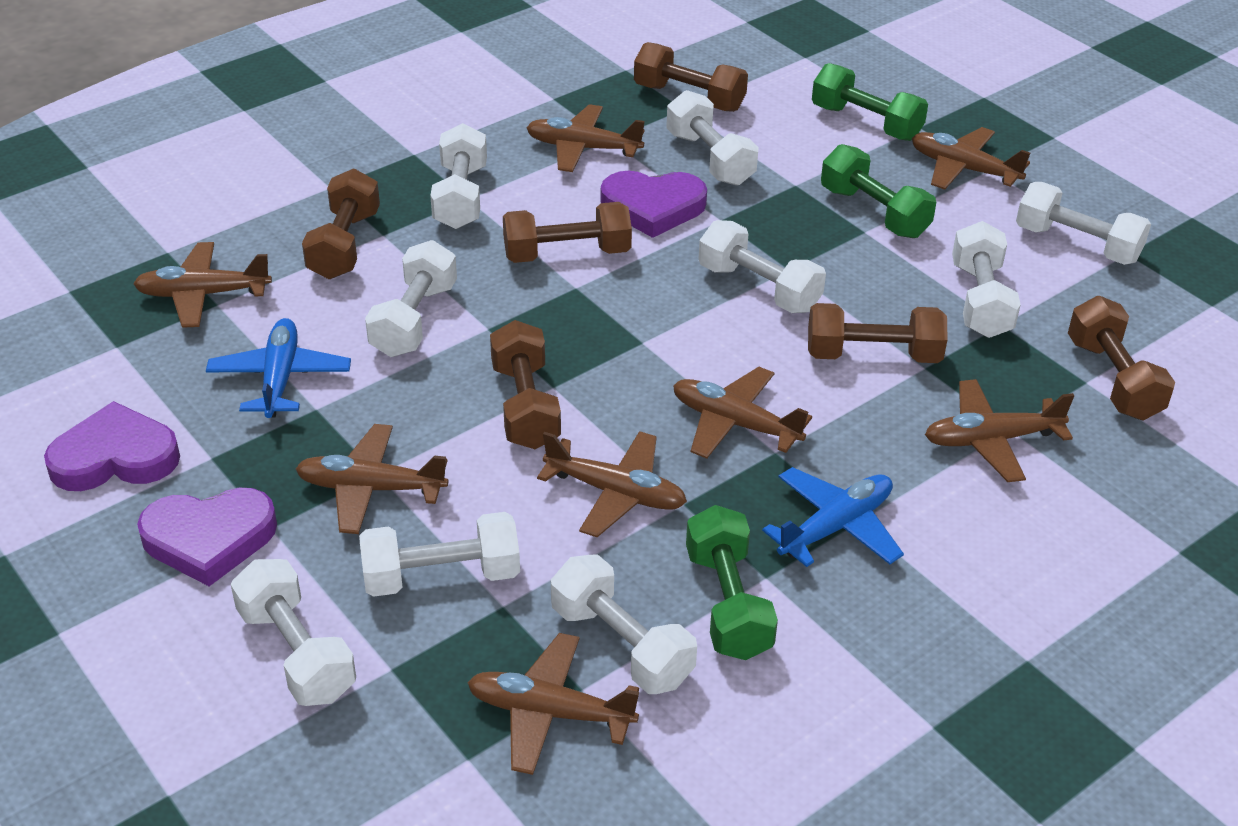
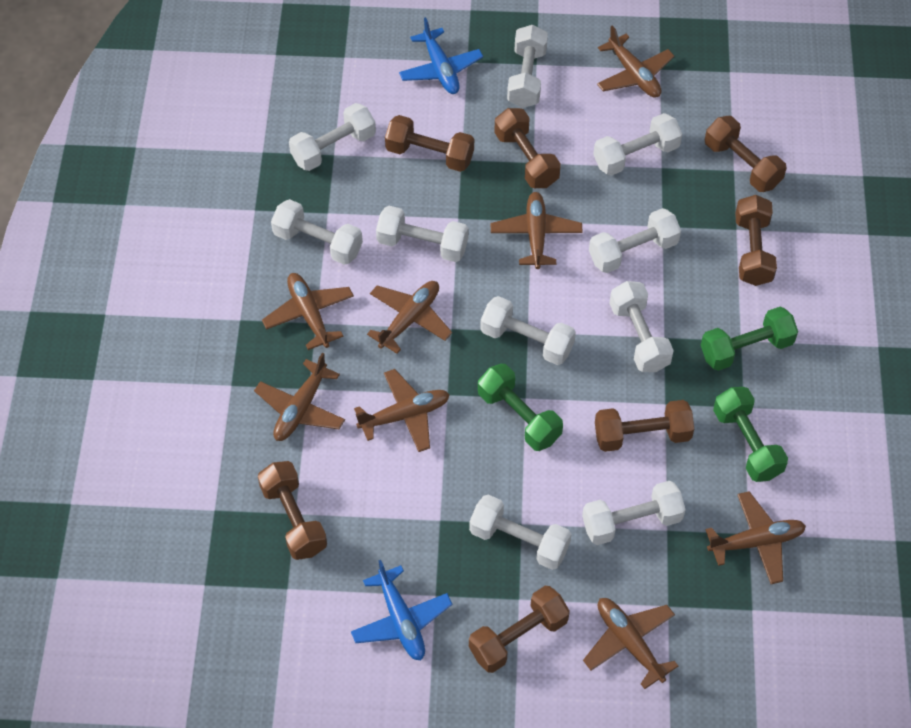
brown dumbbell: 6 -> 7
purple heart: 3 -> 0
white dumbbell: 9 -> 10

